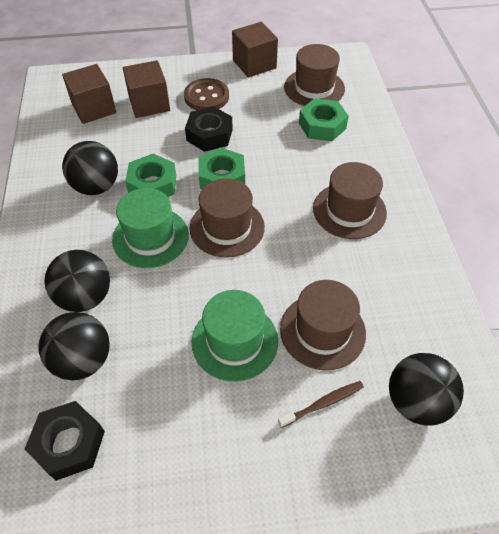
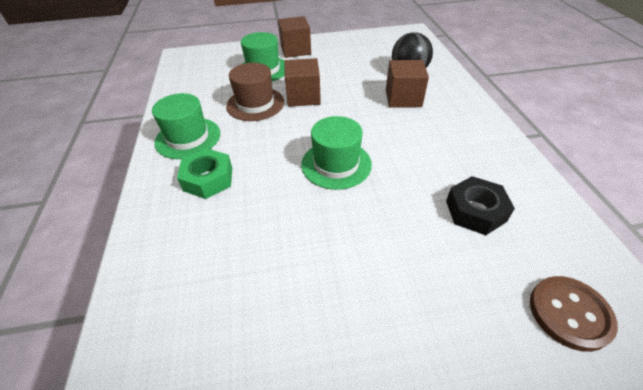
black ball: 4 -> 1
black nut: 2 -> 1
brown hat: 4 -> 1
brown toothbrush: 1 -> 0
green hat: 2 -> 3
green nut: 3 -> 1

